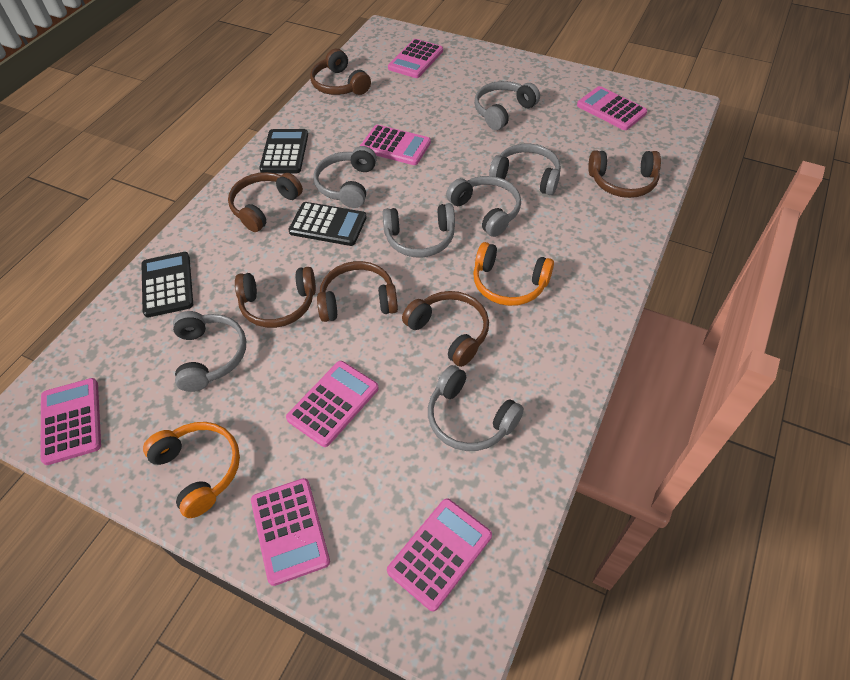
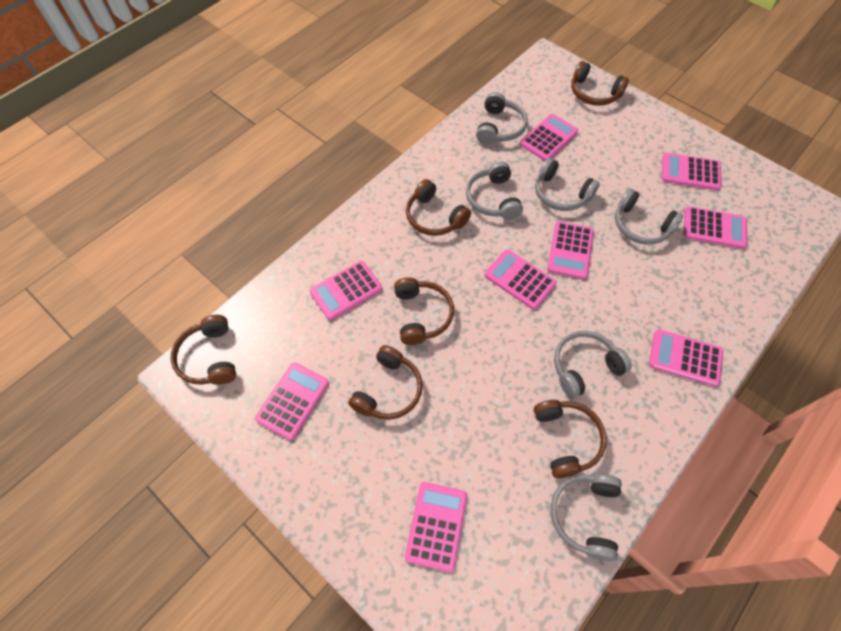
black calculator: 3 -> 0
grey headphones: 7 -> 6
orange headphones: 2 -> 0
pink calculator: 7 -> 9

